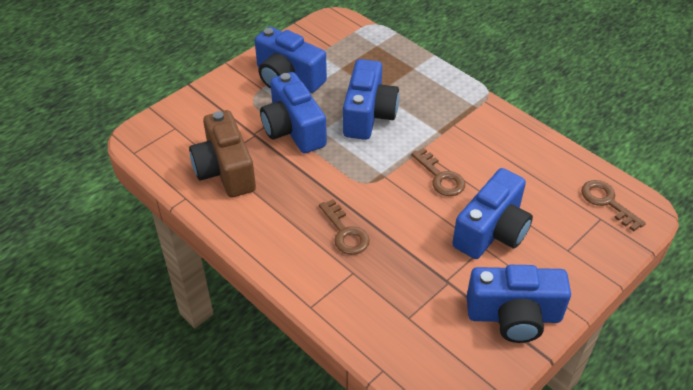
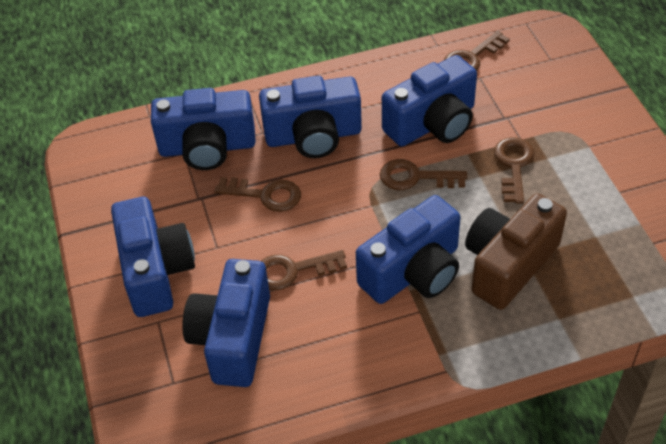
blue camera: 5 -> 6
brown key: 3 -> 5

